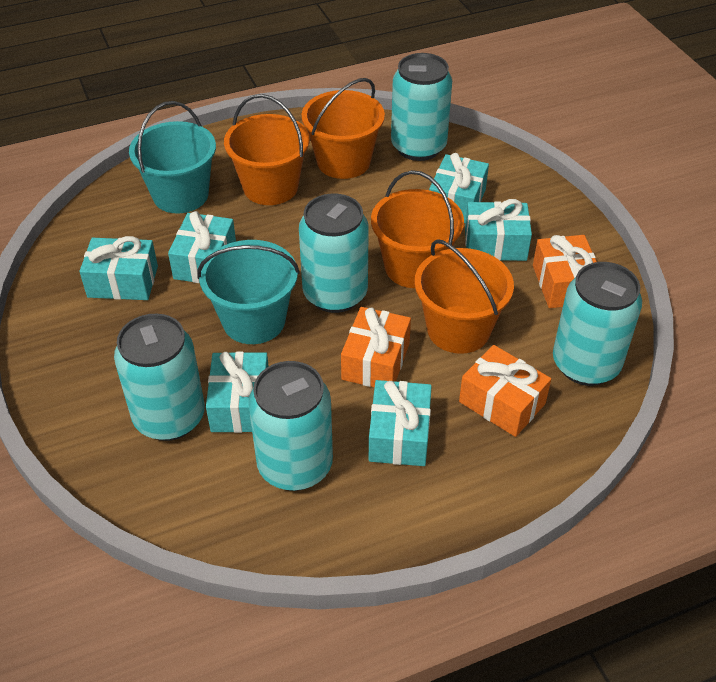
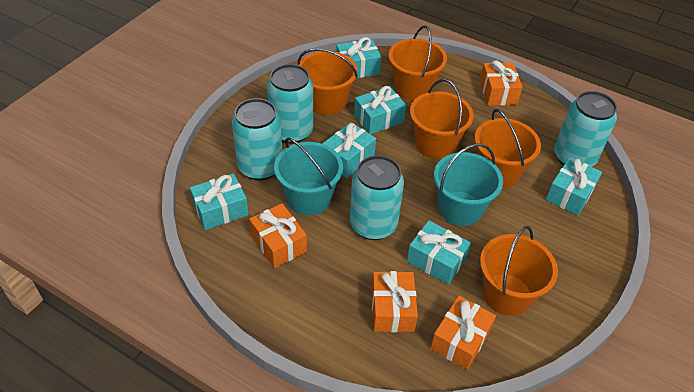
orange bucket: 4 -> 5
orange gift: 3 -> 4
turquoise can: 5 -> 4

